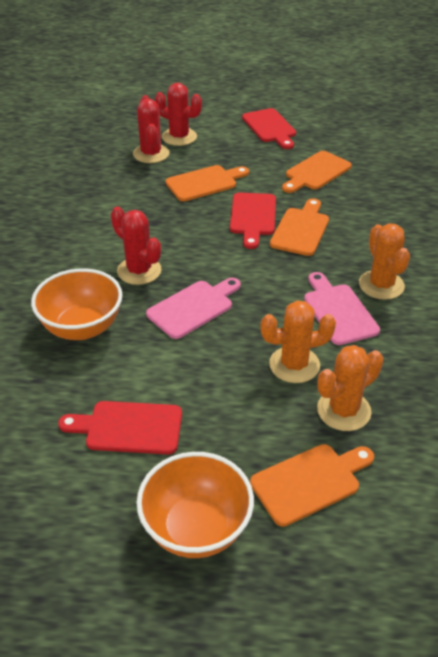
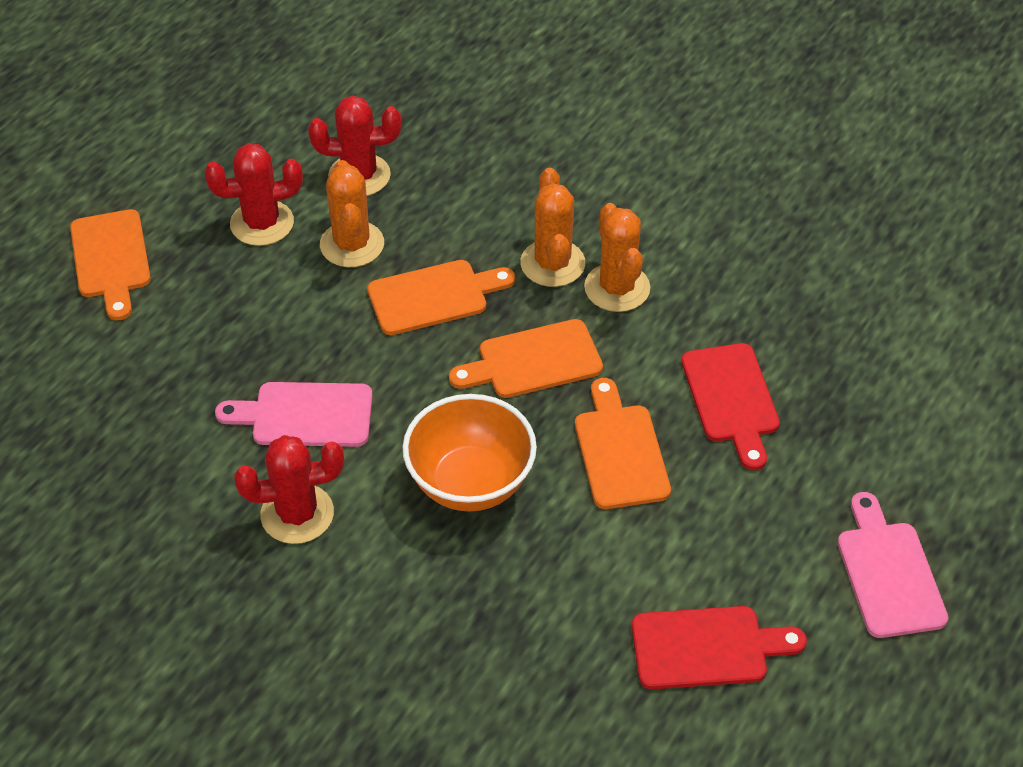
orange bowl: 2 -> 1
red cutting board: 3 -> 2

